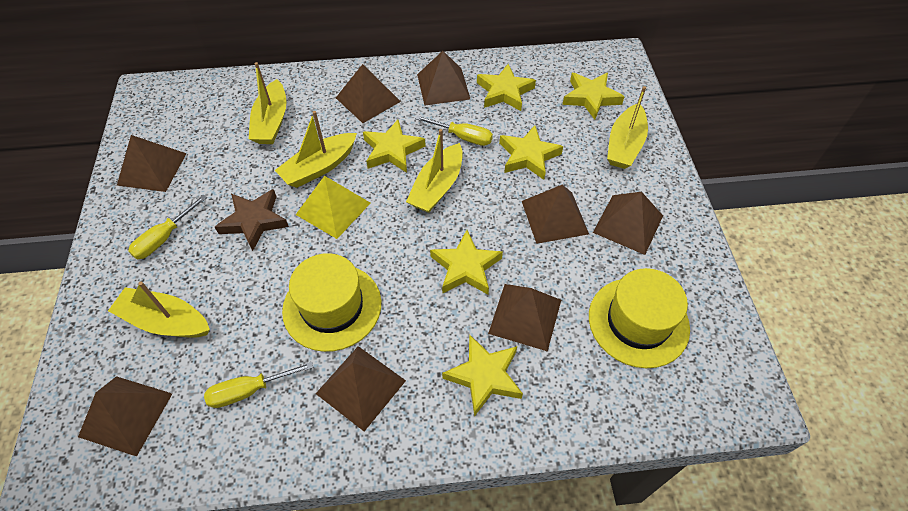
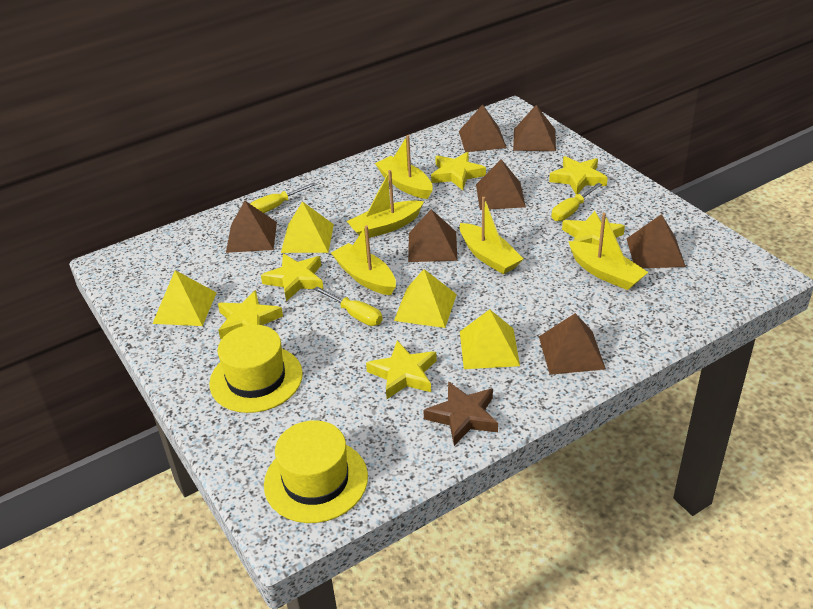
brown pyramid: 8 -> 7
yellow pyramid: 1 -> 4

